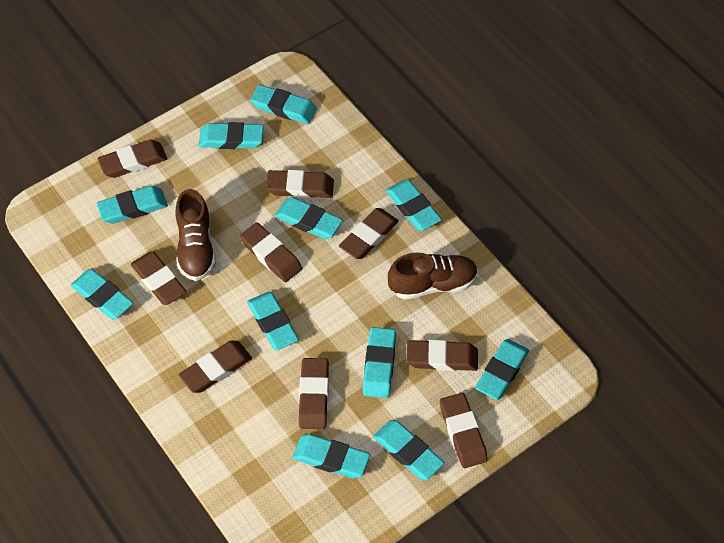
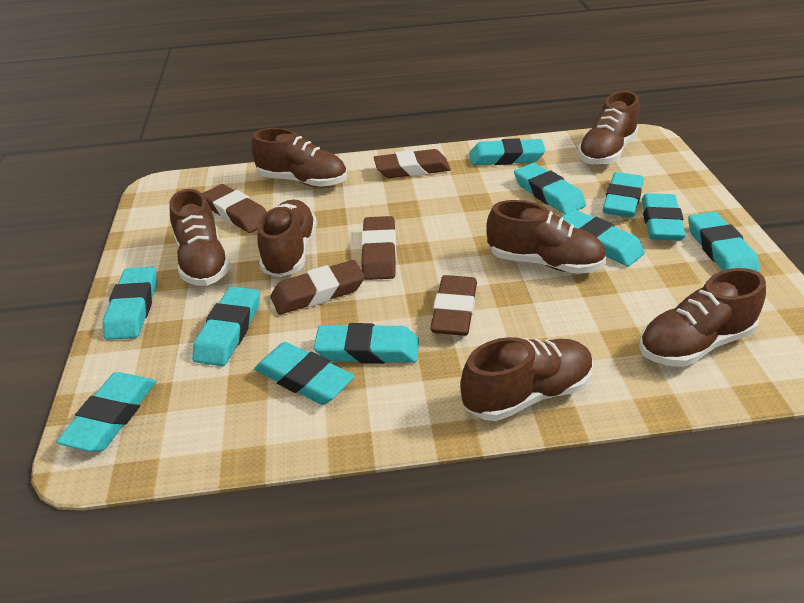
brown eraser: 9 -> 5
brown shoe: 2 -> 7

